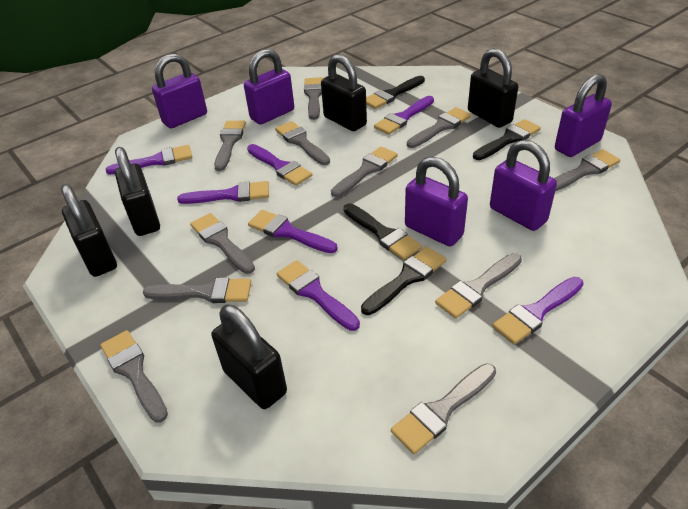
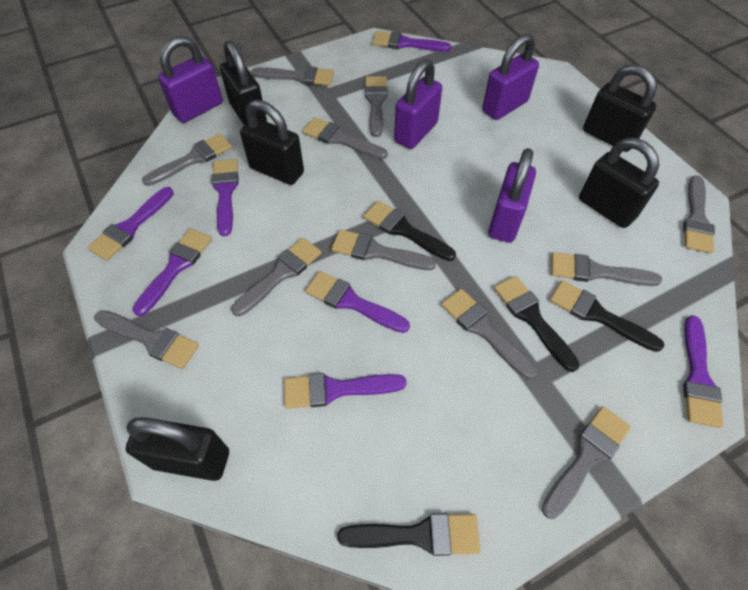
purple padlock: 5 -> 4

